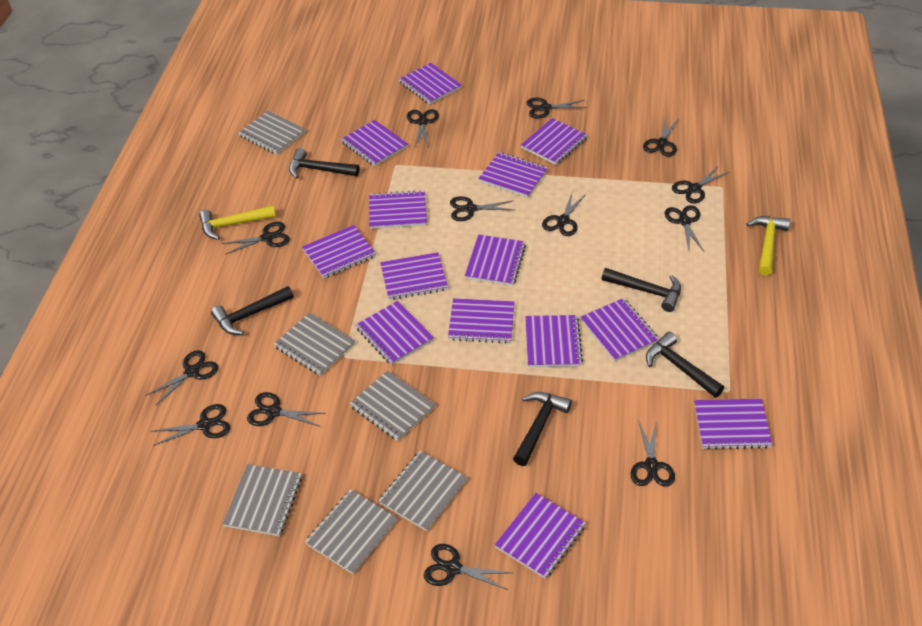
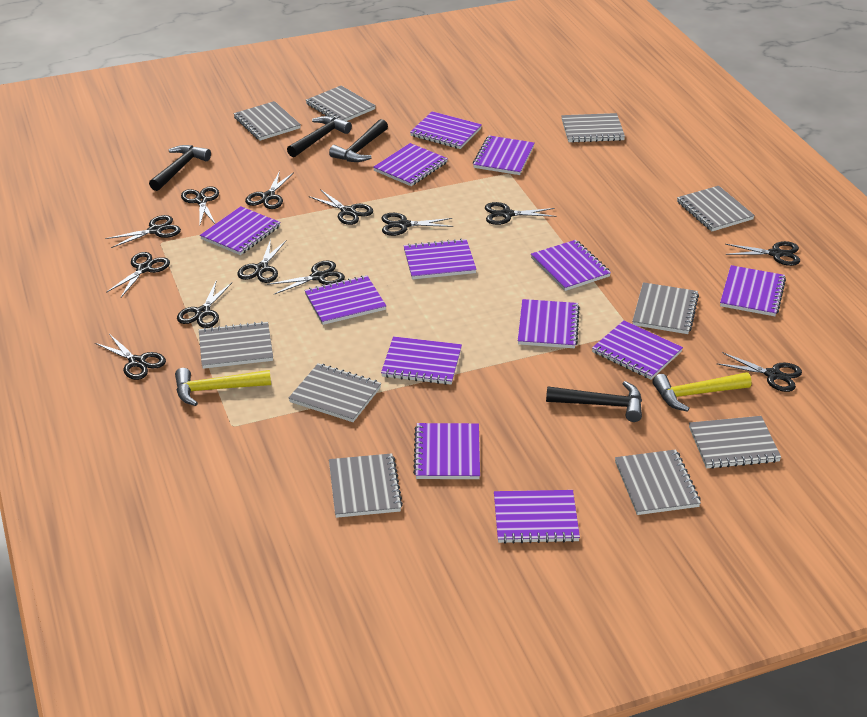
black hammer: 5 -> 4
grey notebook: 6 -> 10
purple notebook: 14 -> 13

